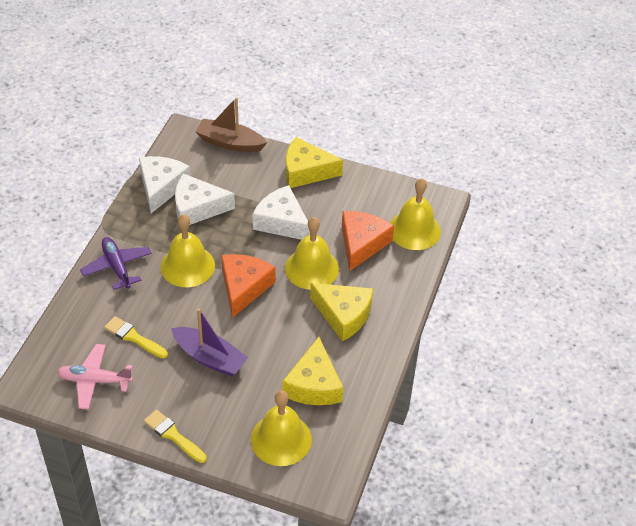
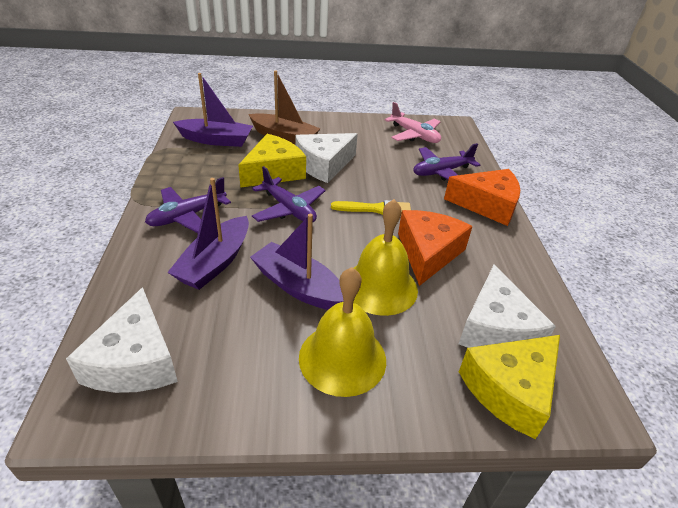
purple boat: 1 -> 3
purple plane: 1 -> 3
yellow bell: 4 -> 2
yellow brush: 2 -> 1
yellow cheese: 3 -> 2

